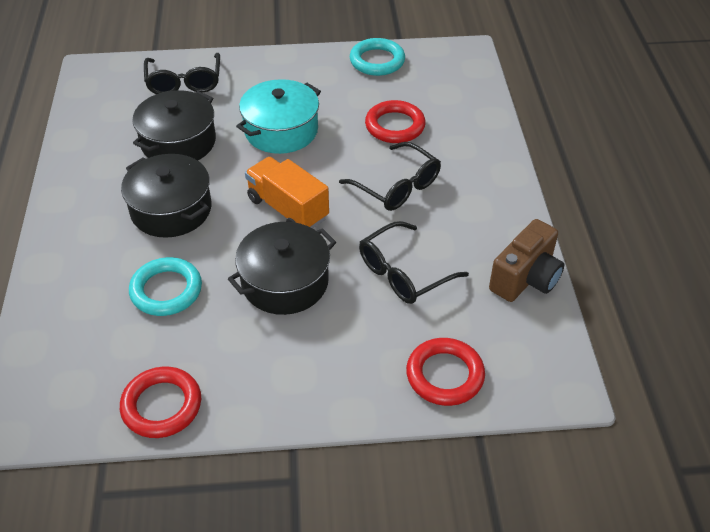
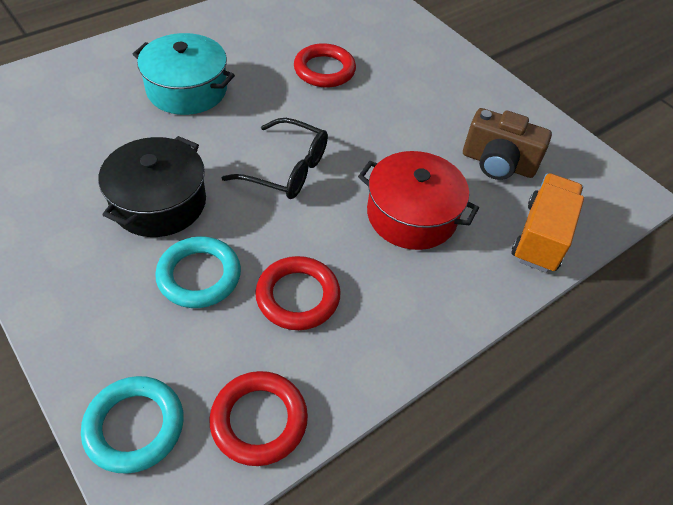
black glasses: 3 -> 1
black pot: 3 -> 1
red pot: 0 -> 1

